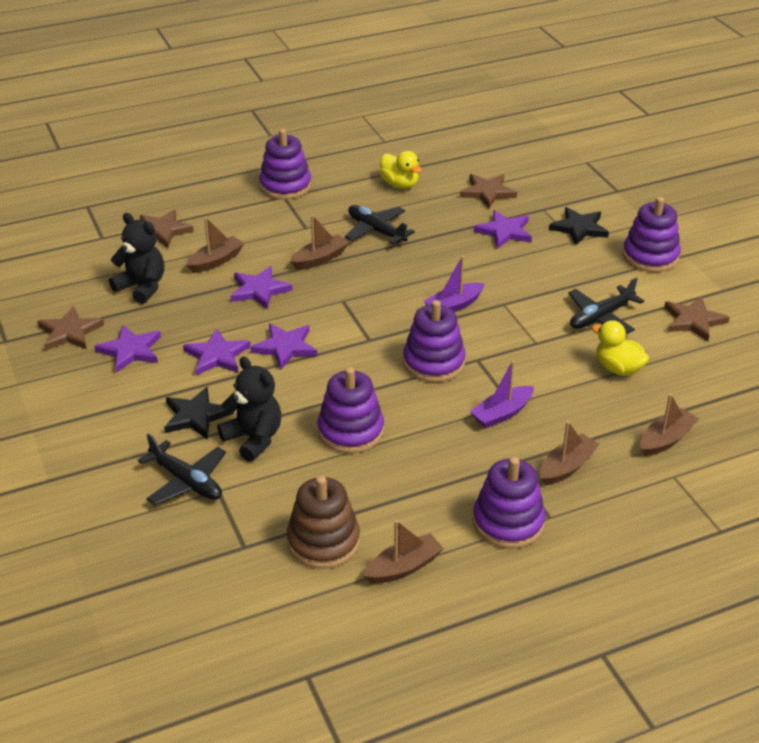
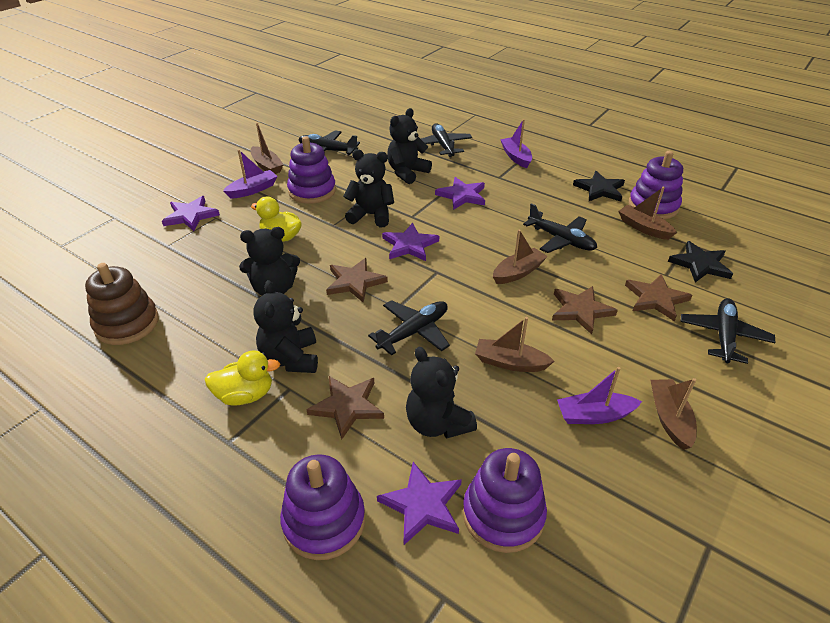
black plane: 3 -> 5
black teddy bear: 2 -> 5
purple boat: 2 -> 3
purple stacking toy: 5 -> 4
purple star: 5 -> 4

